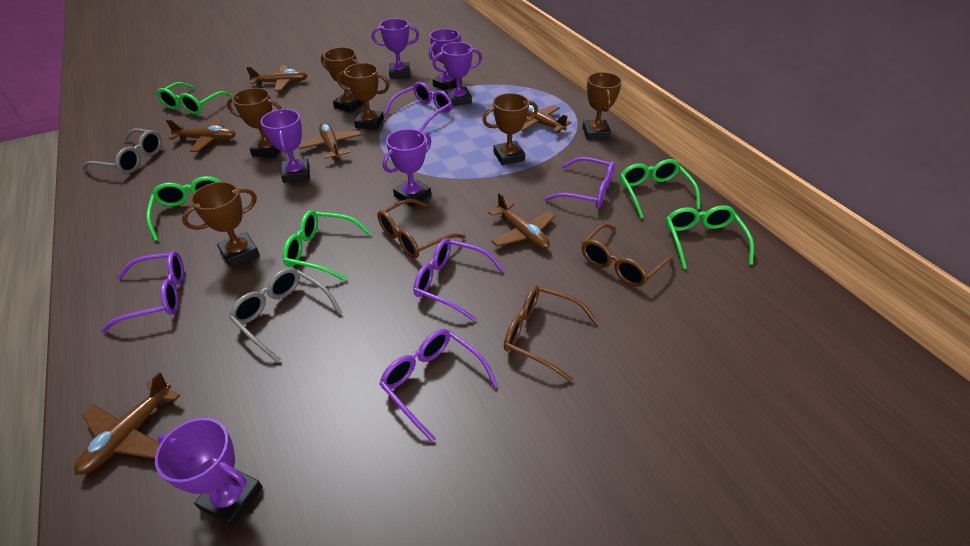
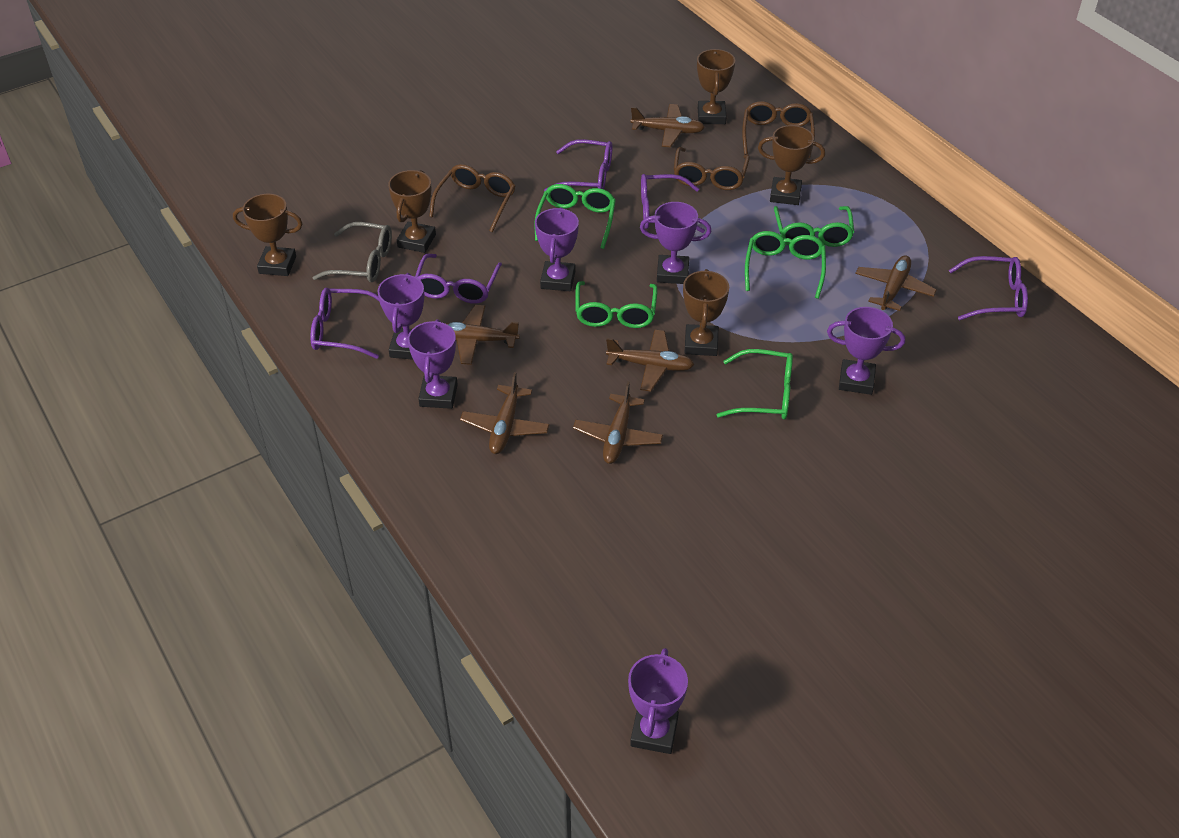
brown trophy: 6 -> 5
grey glasses: 2 -> 1

